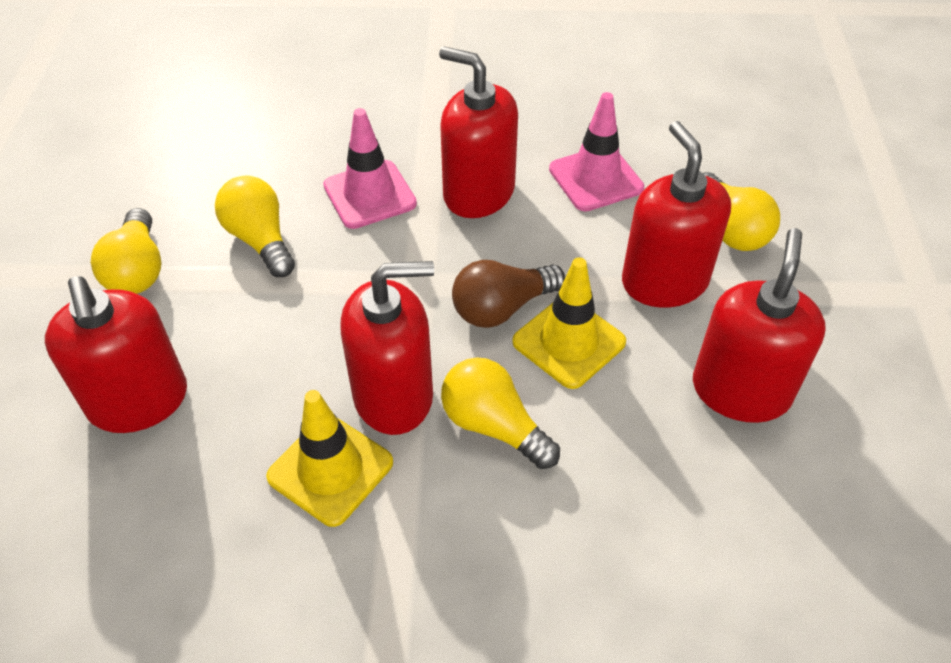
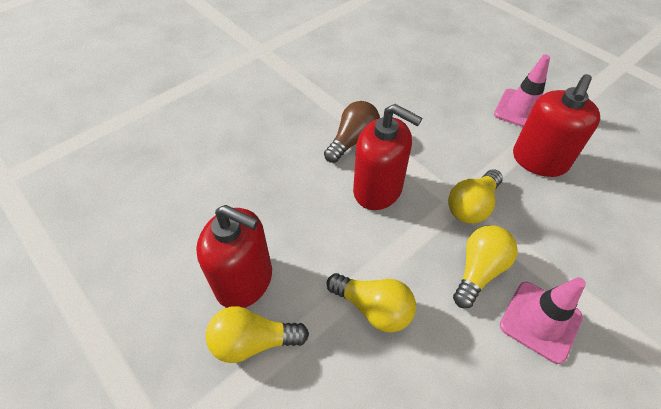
red soap dispenser: 5 -> 3
yellow traffic cone: 2 -> 0

